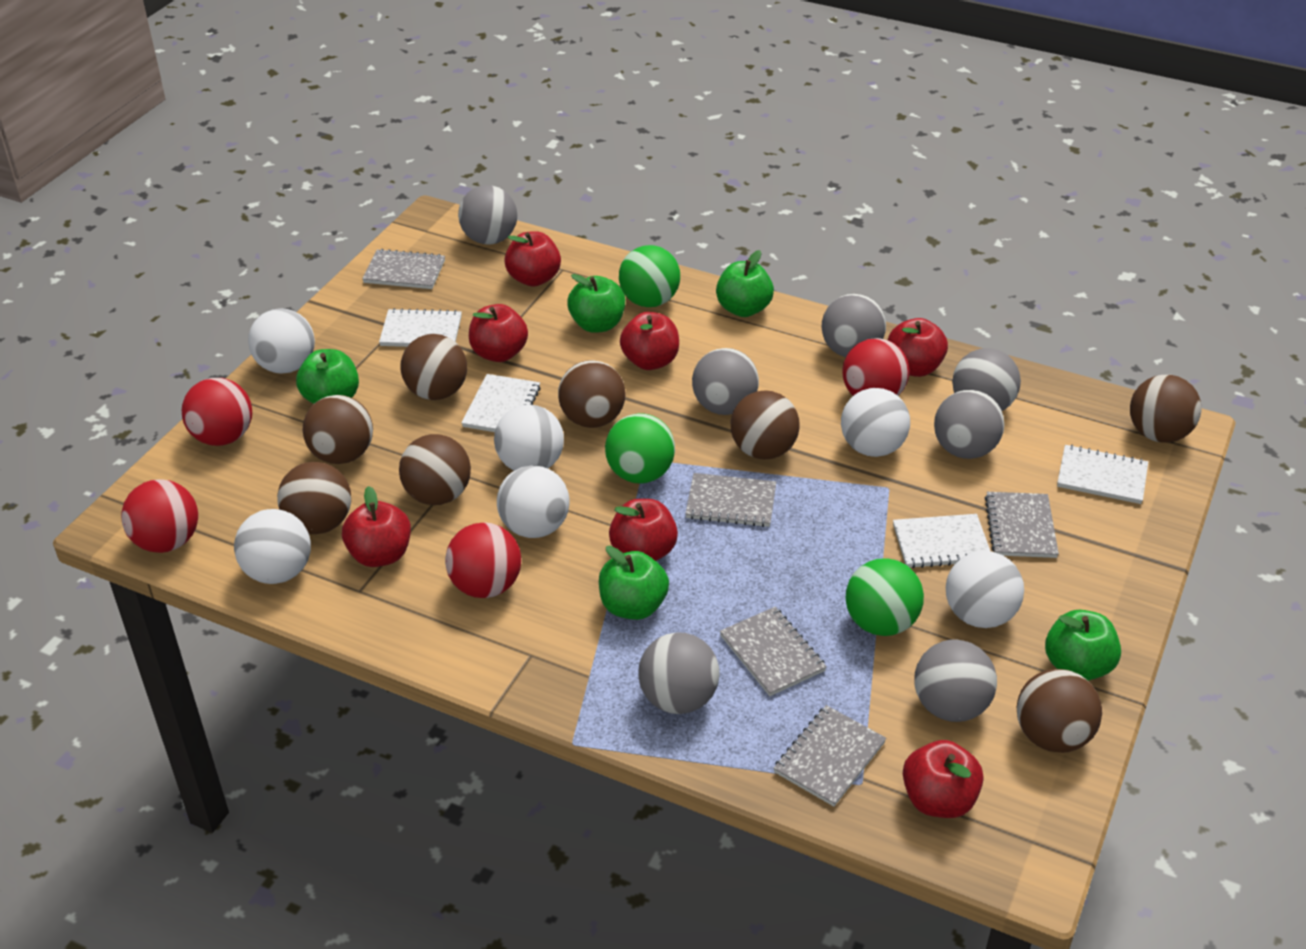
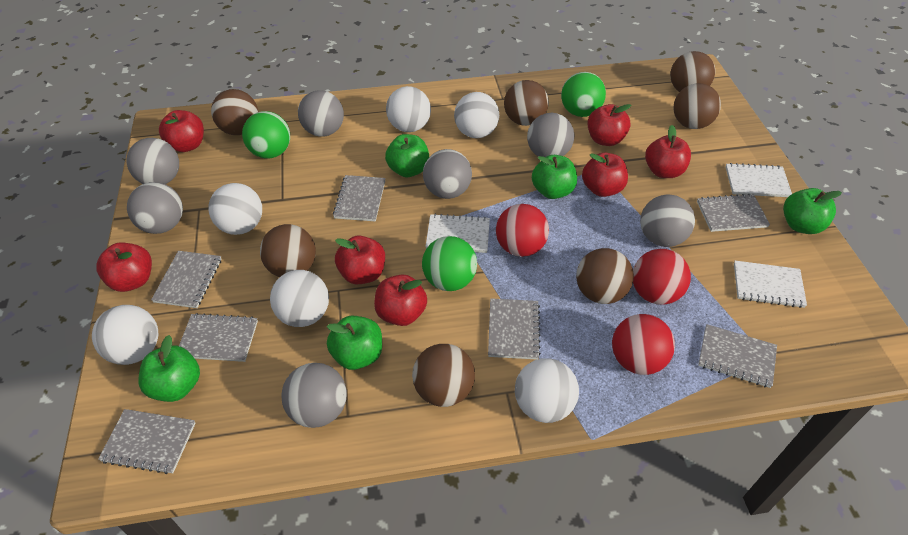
brown ball: 8 -> 7
grey notebook: 5 -> 7
red ball: 4 -> 3
white notebook: 4 -> 3

